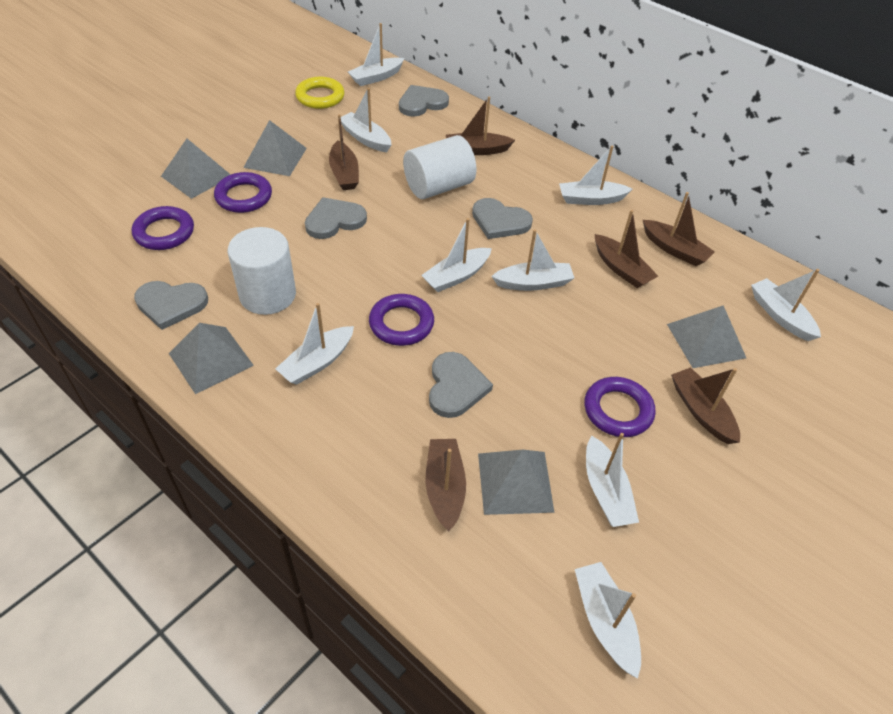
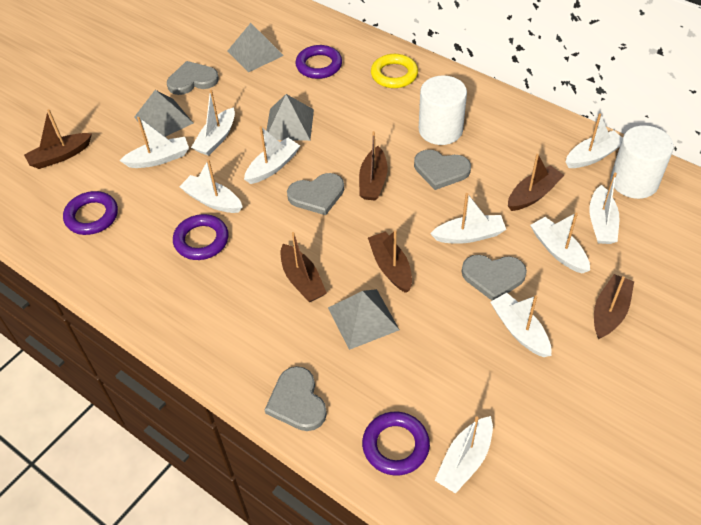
grey pyramid: 5 -> 4
white boat: 9 -> 10

